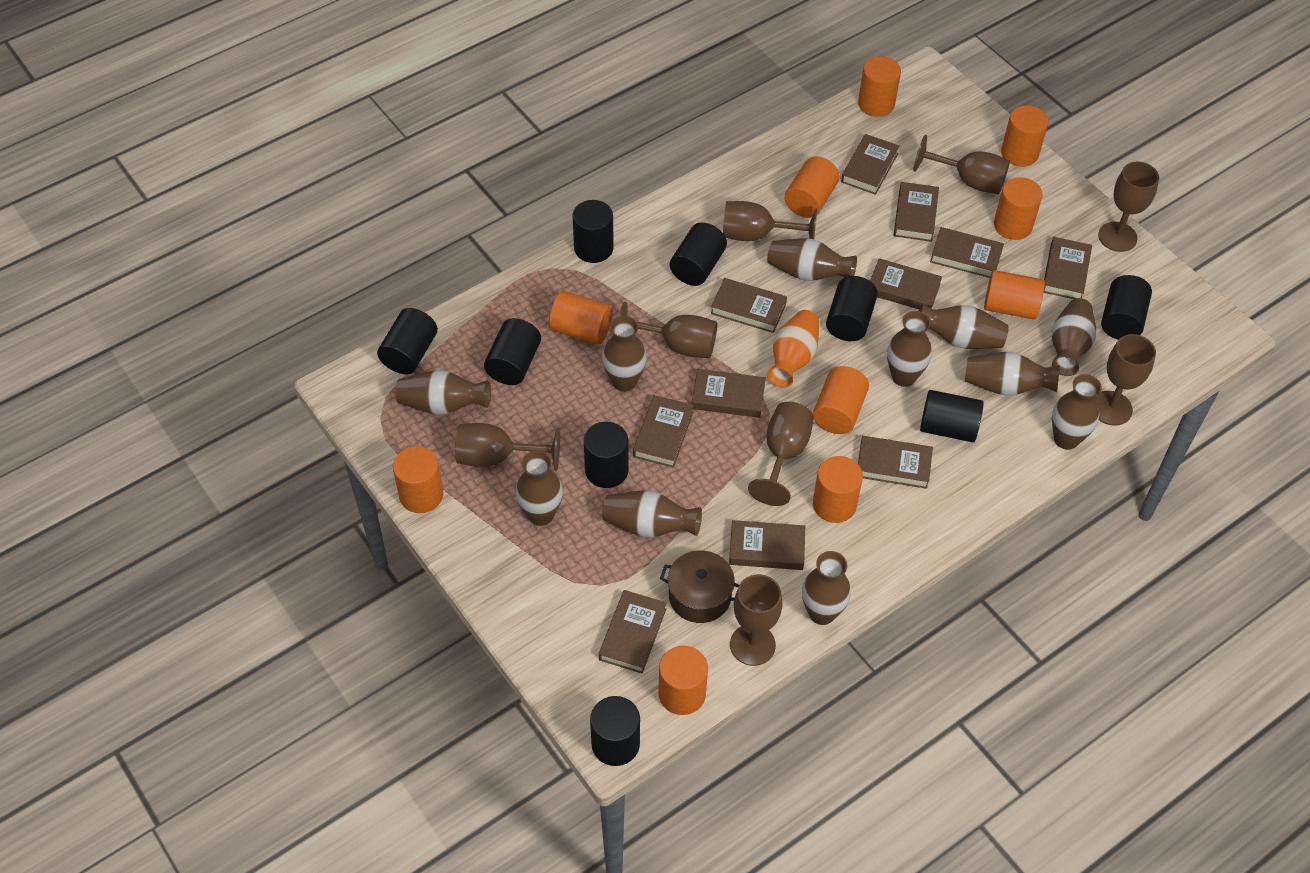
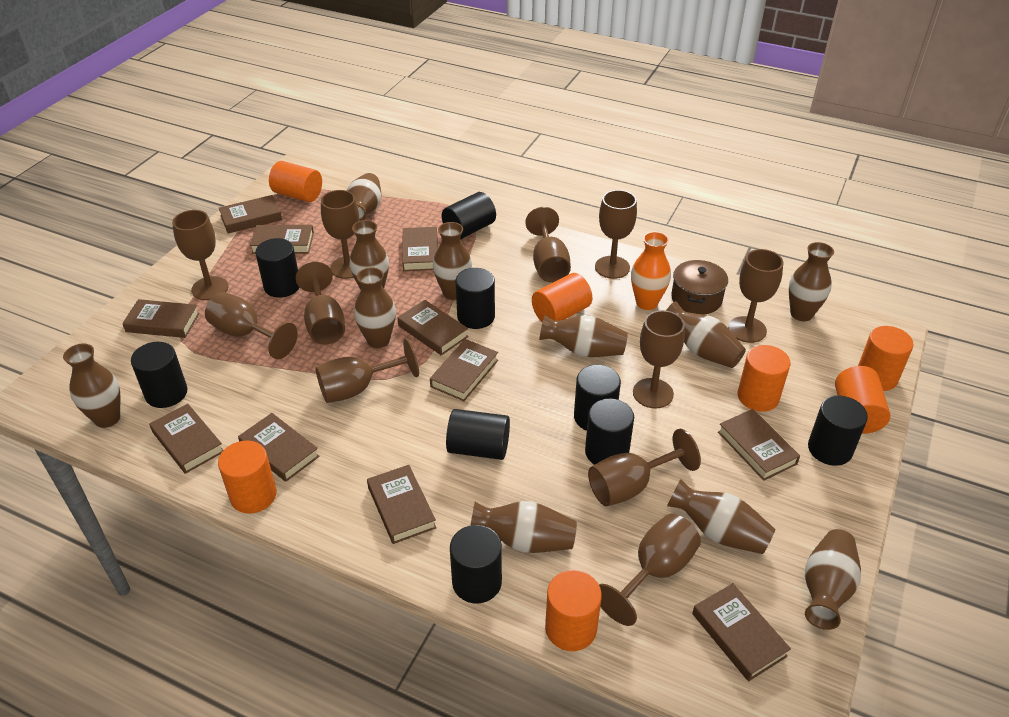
brown goblet: 8 -> 11
orange cylinder: 10 -> 7

